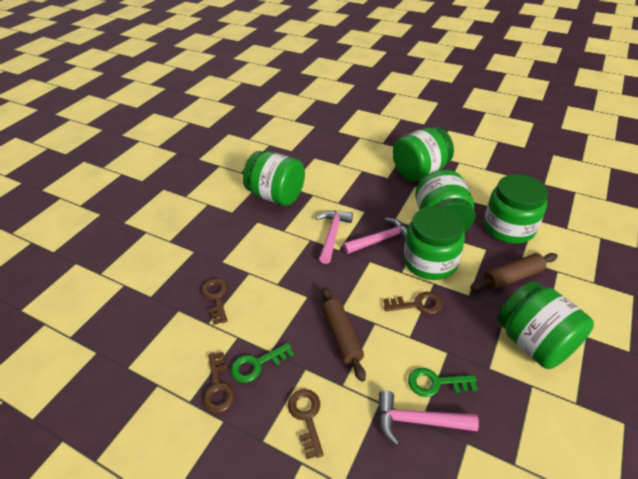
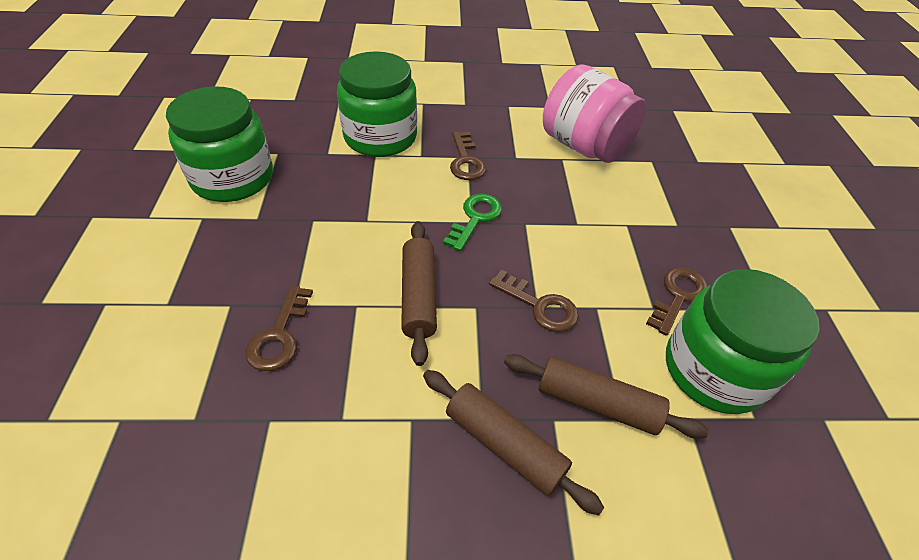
brown rolling pin: 2 -> 3
green jar: 6 -> 3
green key: 2 -> 1
pink hammer: 3 -> 0
pink jar: 0 -> 1

